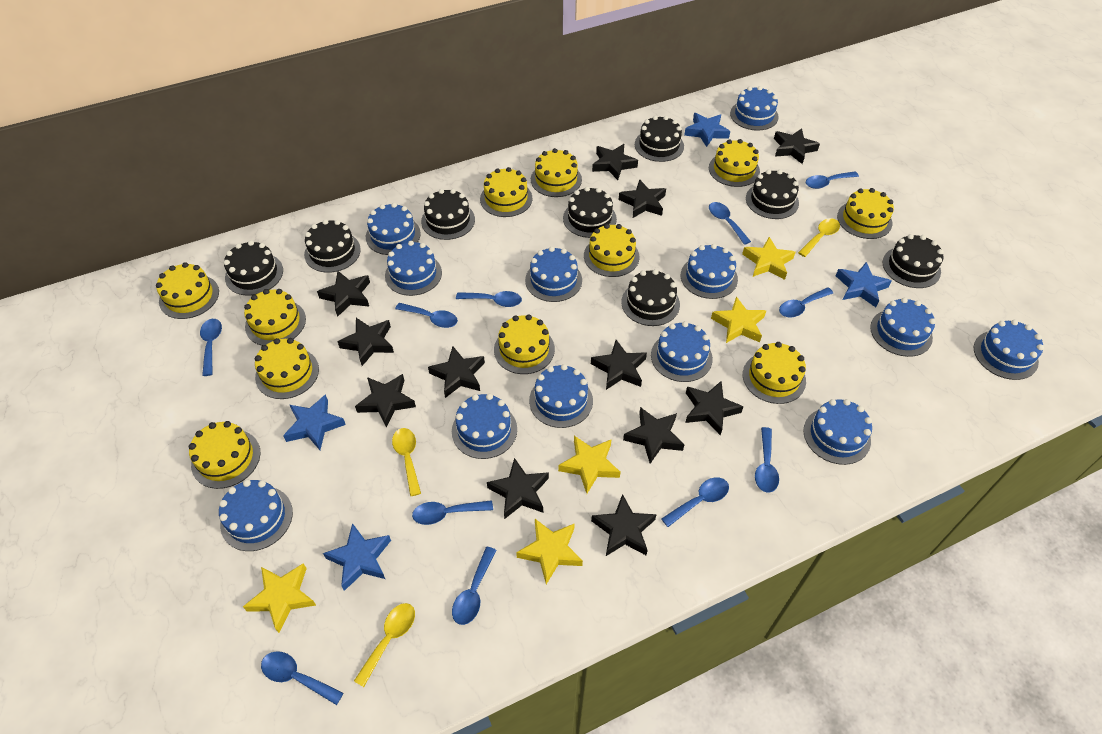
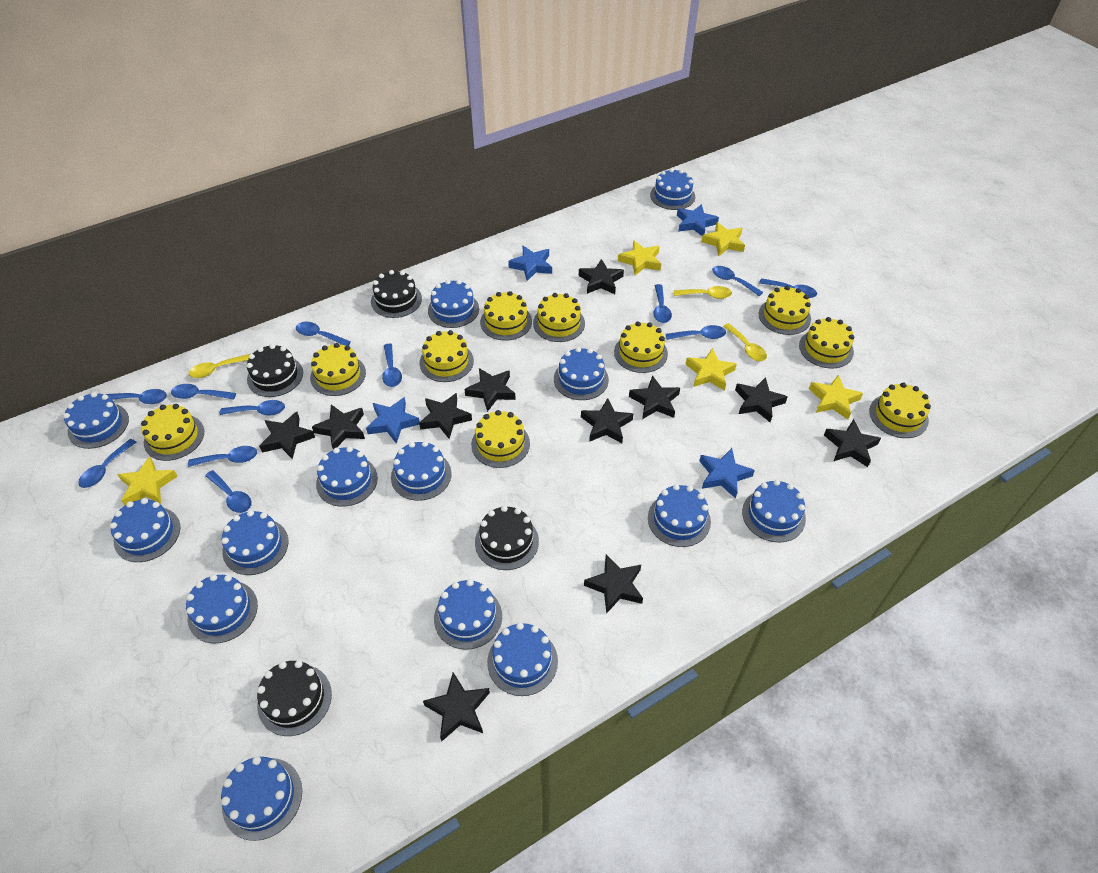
black cake: 8 -> 4
black star: 12 -> 11
blue cake: 12 -> 14
blue spoon: 11 -> 12
yellow cake: 11 -> 10

